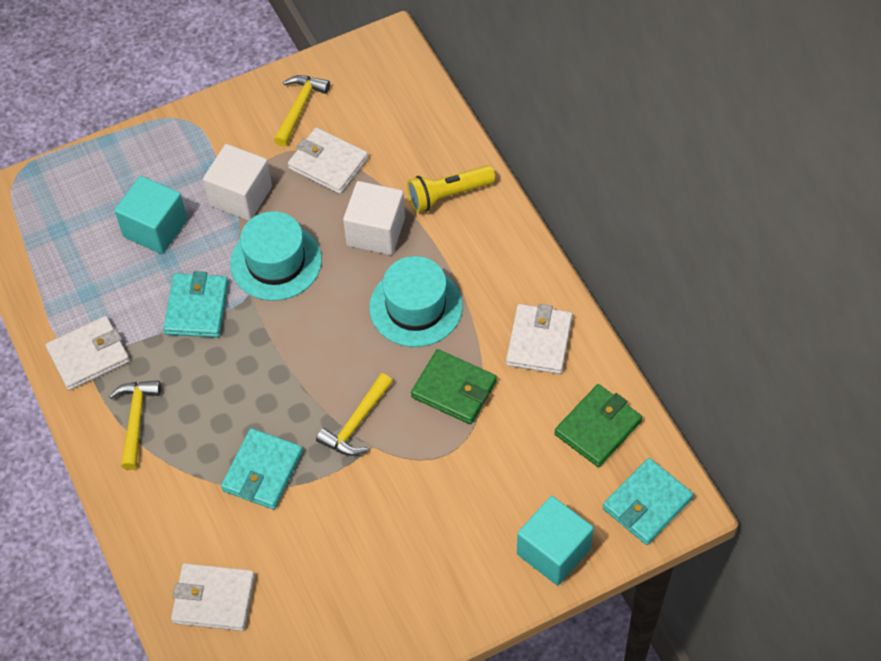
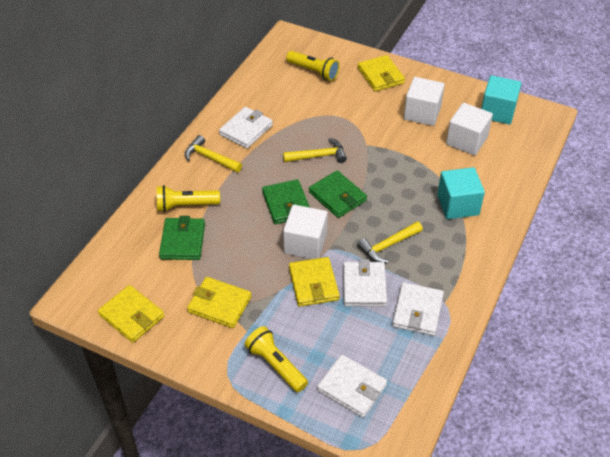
green wallet: 2 -> 3
turquoise hat: 2 -> 0
turquoise wallet: 3 -> 0
white cube: 2 -> 3
yellow flashlight: 1 -> 3
yellow wallet: 0 -> 4

